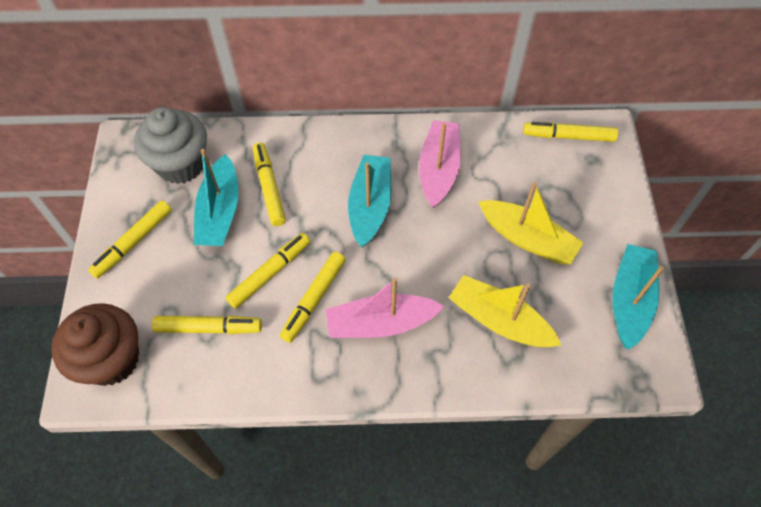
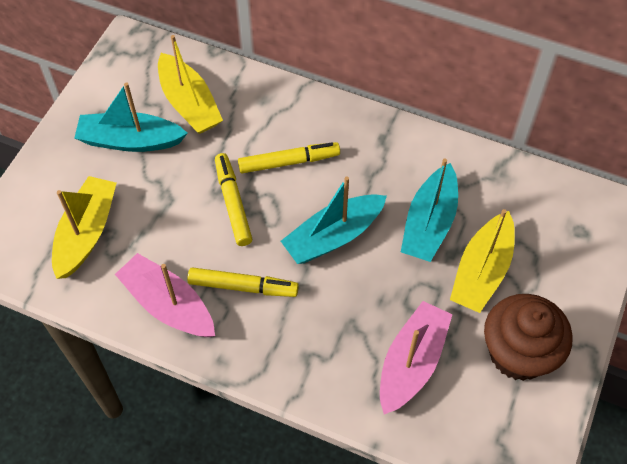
grey cupcake: 1 -> 0
yellow boat: 2 -> 3
yellow marker: 6 -> 3

